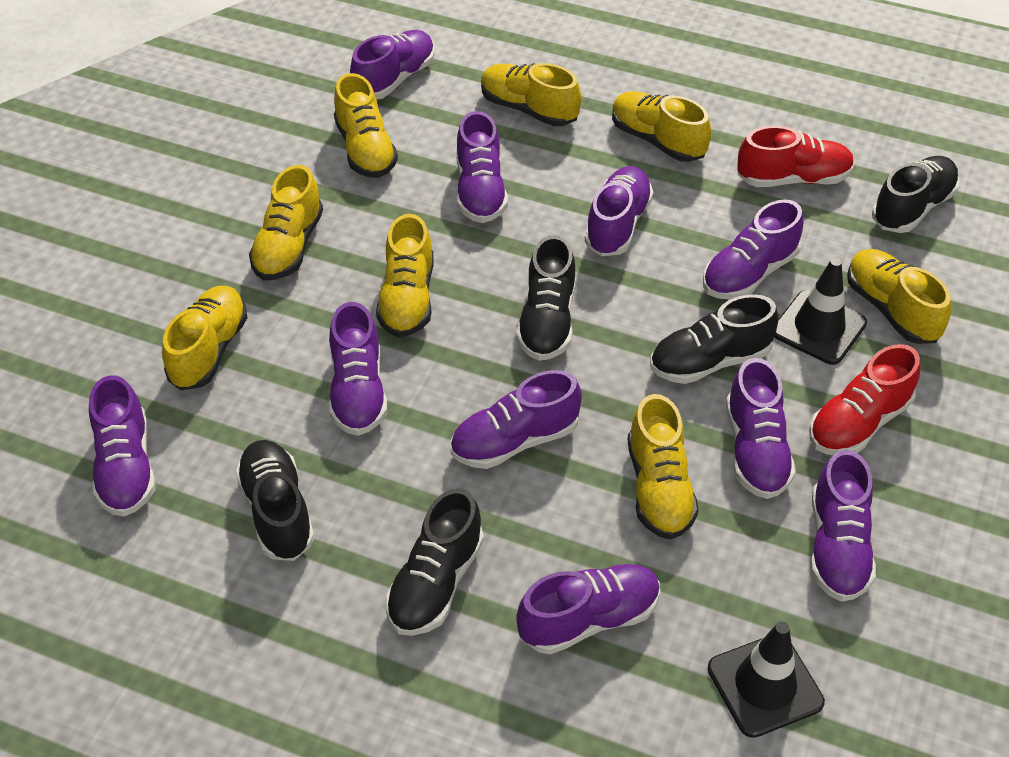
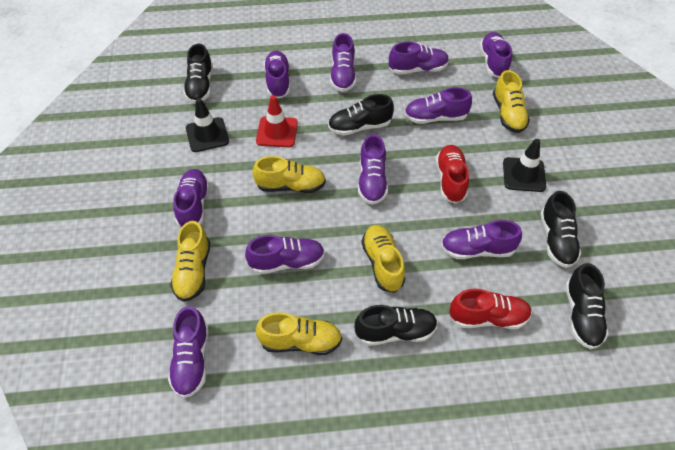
red traffic cone: 0 -> 1
yellow shoe: 8 -> 5

